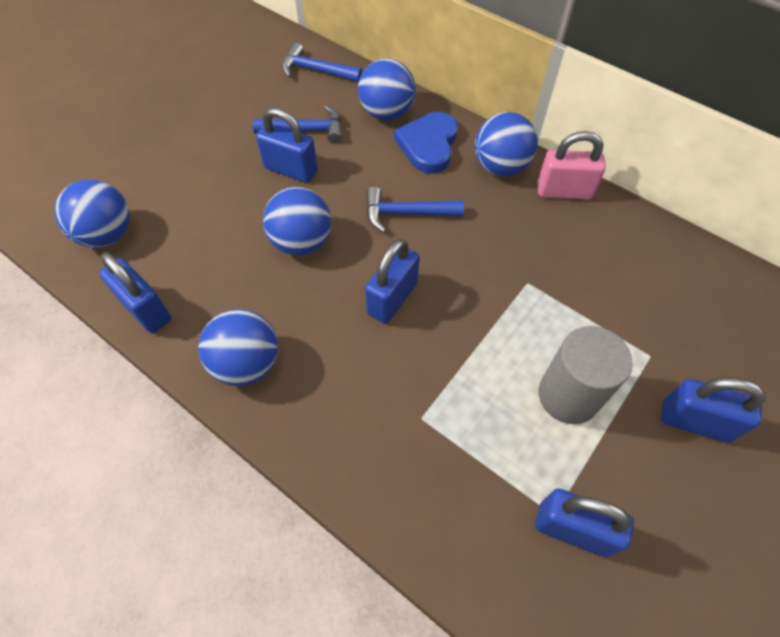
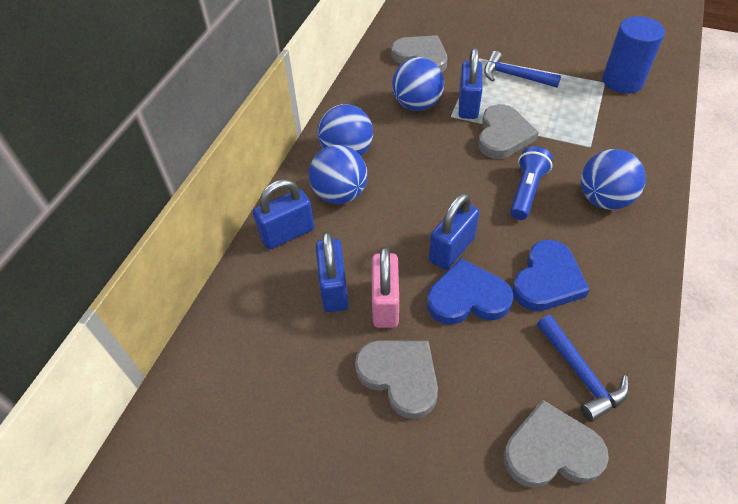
blue ball: 5 -> 4
blue cylinder: 0 -> 1
blue flashlight: 0 -> 1
blue hammer: 3 -> 2
blue heart: 1 -> 2
blue padlock: 5 -> 4
grey cylinder: 1 -> 0
grey heart: 0 -> 4

